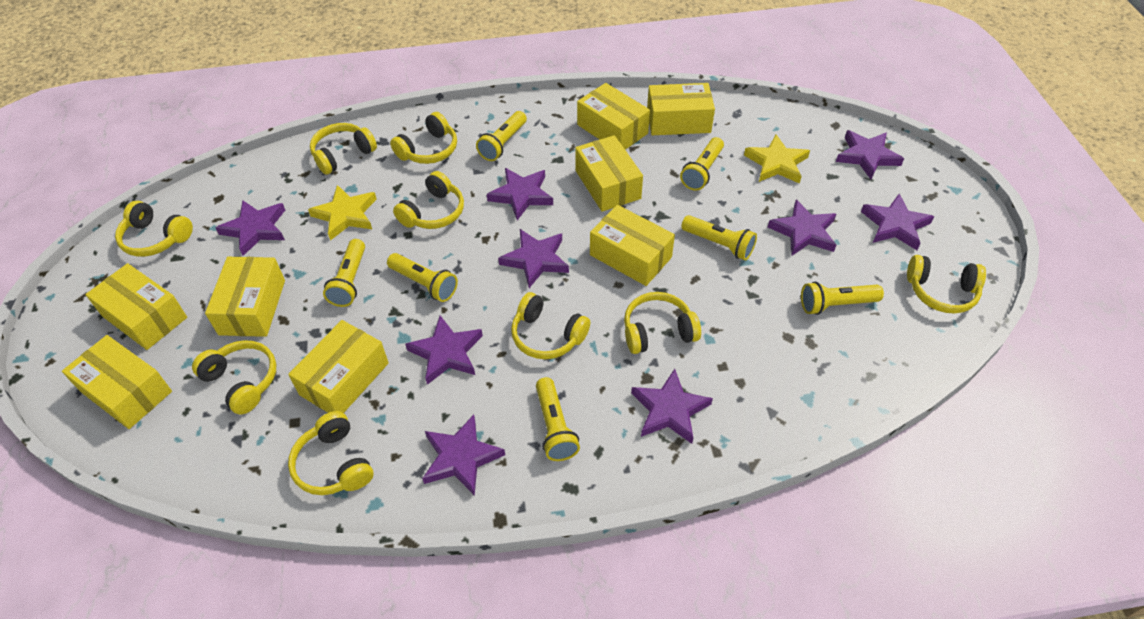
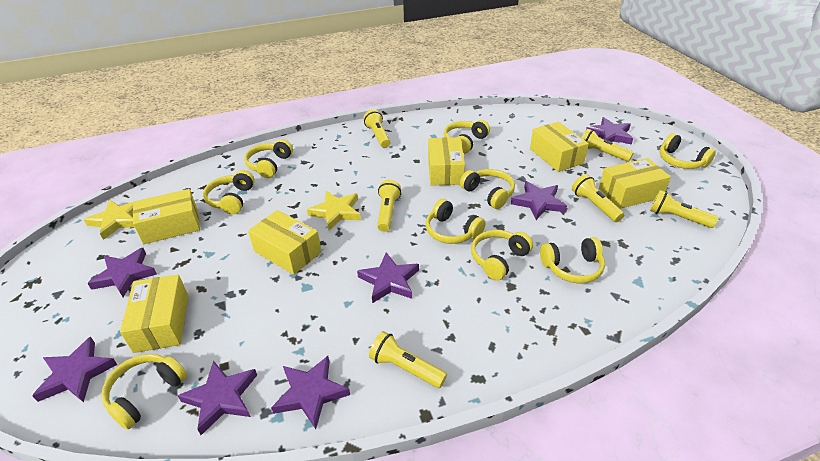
purple star: 9 -> 7
yellow box: 8 -> 6
yellow flashlight: 7 -> 6

